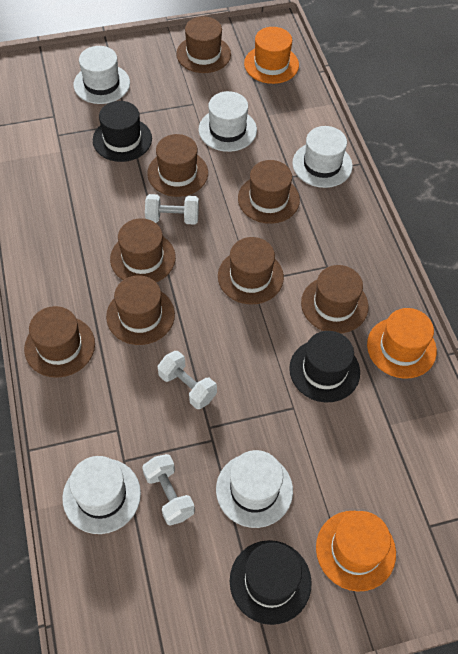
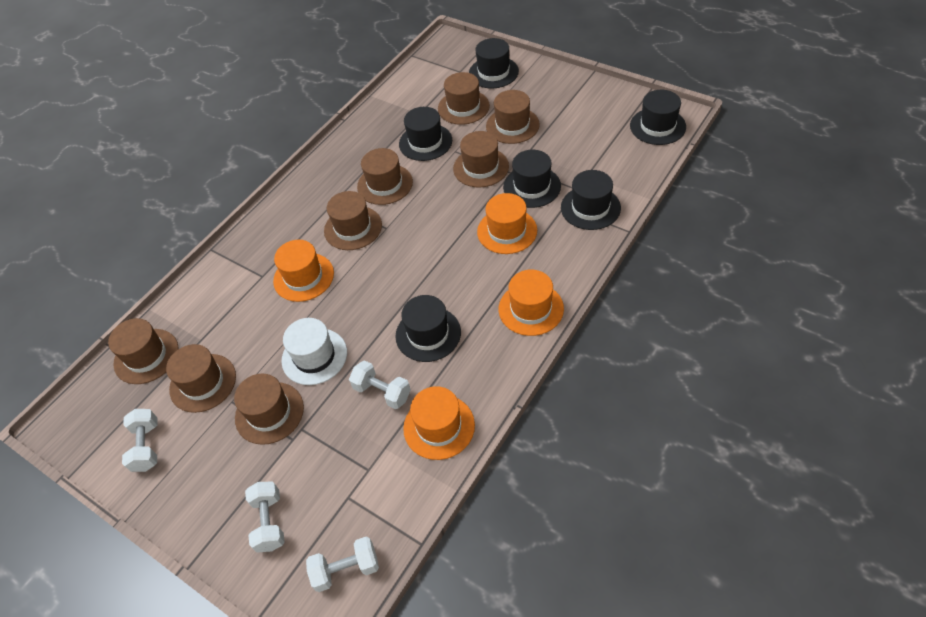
black hat: 3 -> 6
orange hat: 3 -> 4
white dumbbell: 3 -> 4
white hat: 5 -> 1

